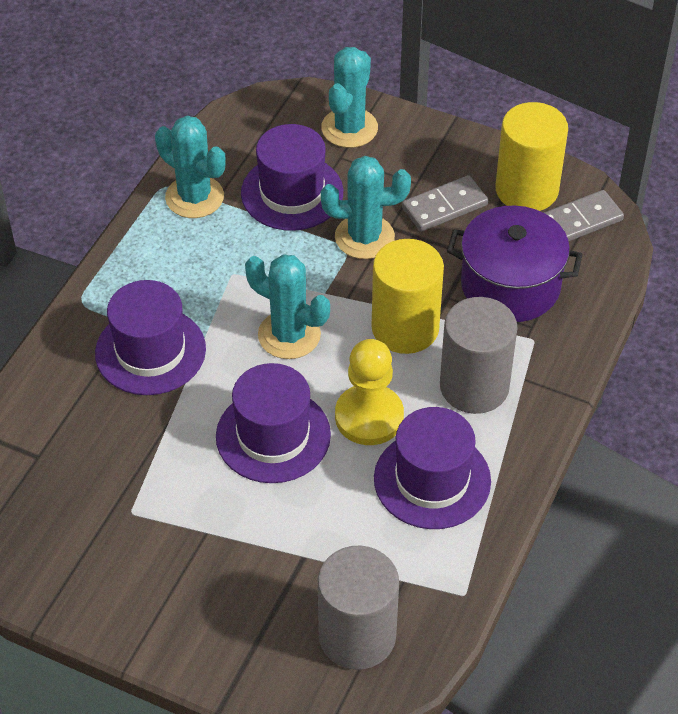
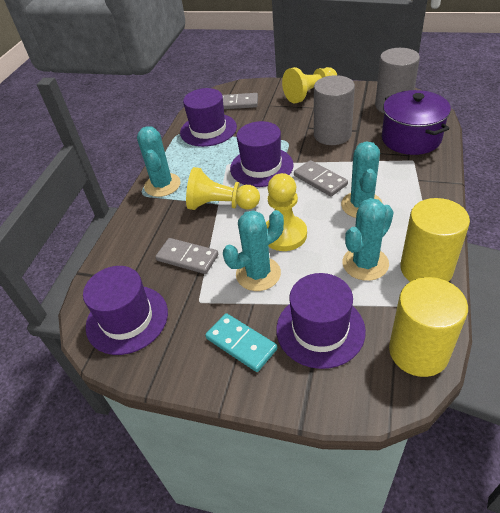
grey domino: 2 -> 3
turquoise domino: 0 -> 1
yellow pawn: 1 -> 3

